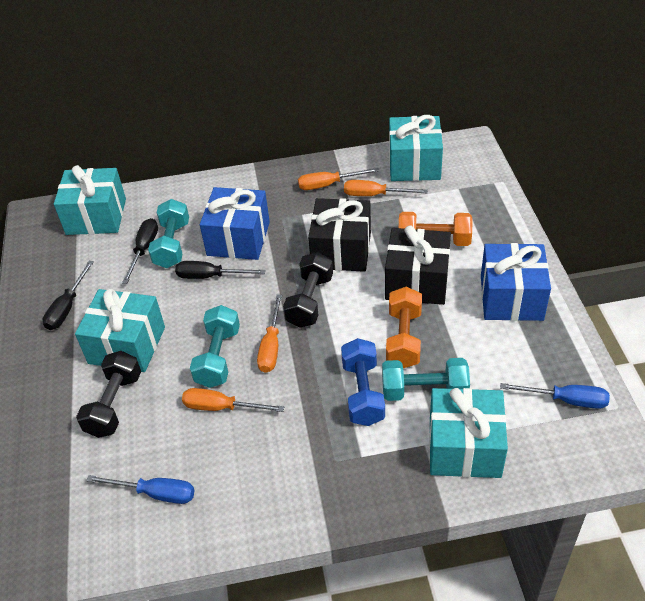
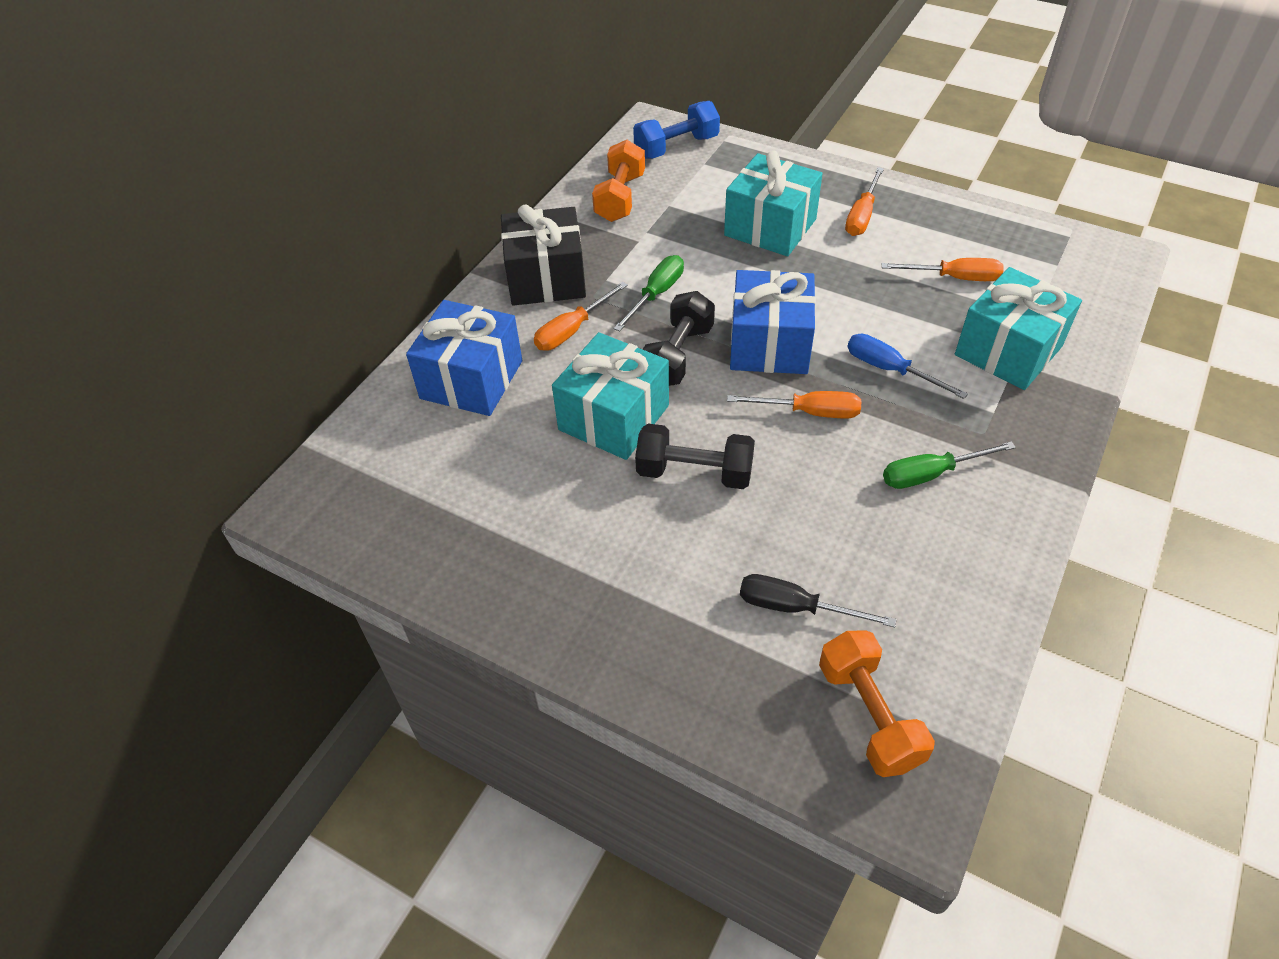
black gift: 2 -> 1
black screwdriver: 3 -> 1
blue screwdriver: 2 -> 1
green screwdriver: 0 -> 2
turquoise dumbbell: 3 -> 0
turquoise gift: 4 -> 3

